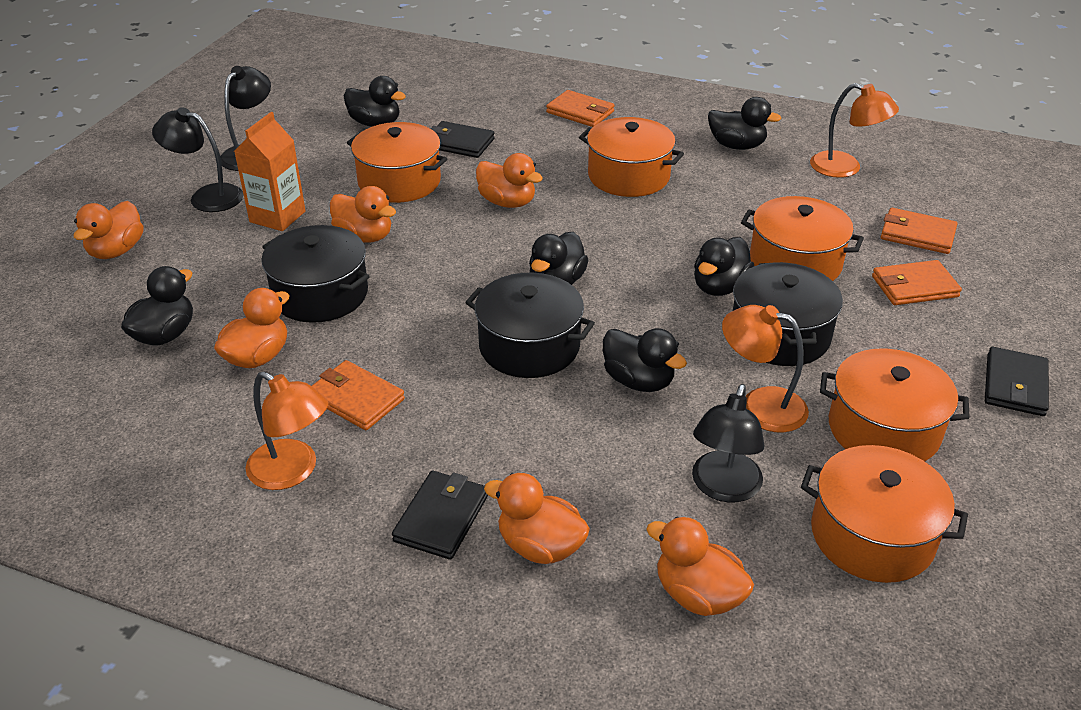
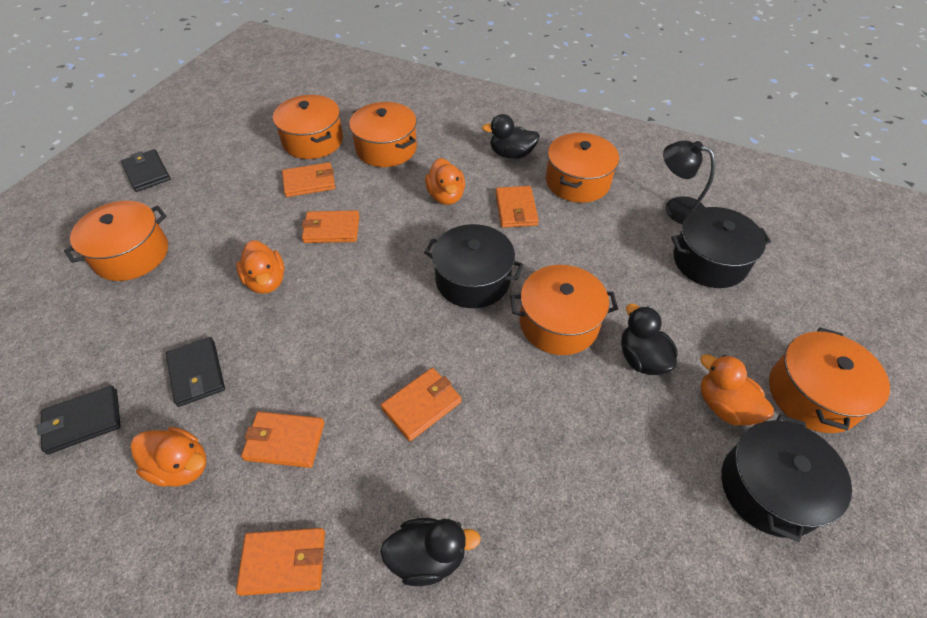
black duck: 6 -> 3
black lamp: 3 -> 1
orange carton: 1 -> 0
orange duck: 6 -> 4
orange lamp: 3 -> 0
orange pot: 5 -> 6
orange wallet: 4 -> 6

